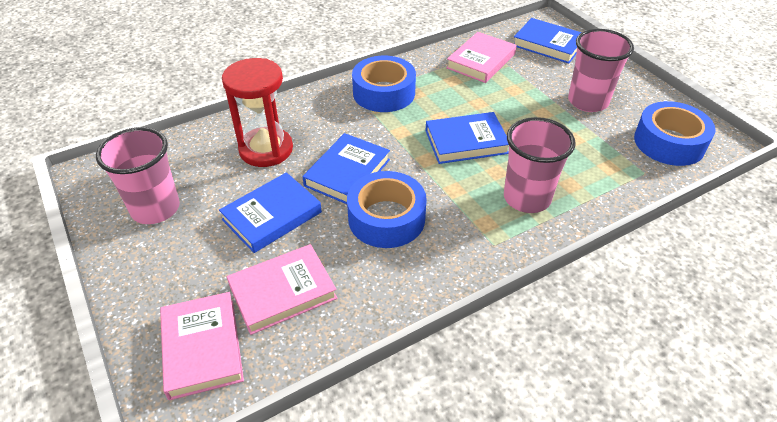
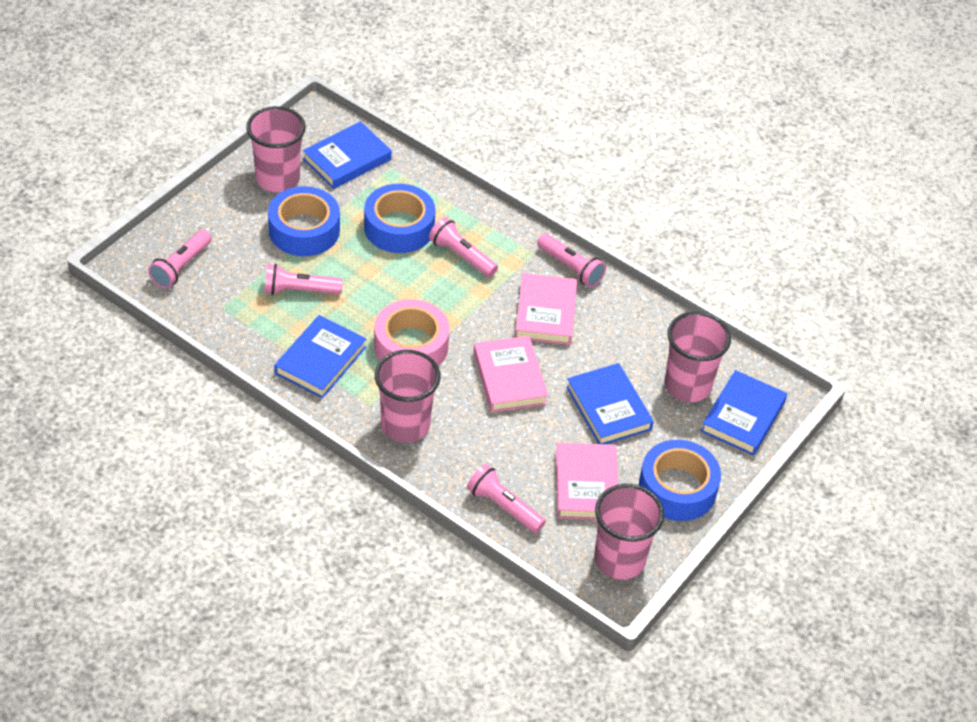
pink cup: 3 -> 4
pink flashlight: 0 -> 5
pink tape: 0 -> 1
red hourglass: 1 -> 0

